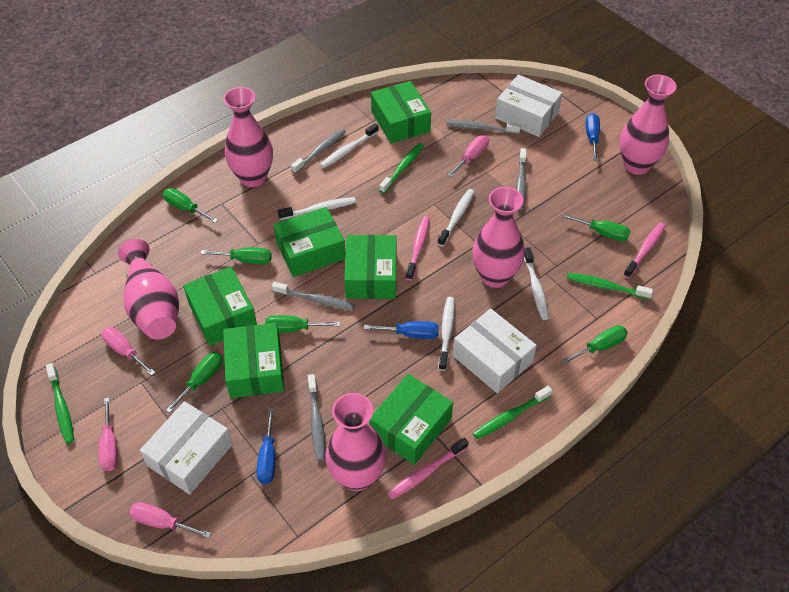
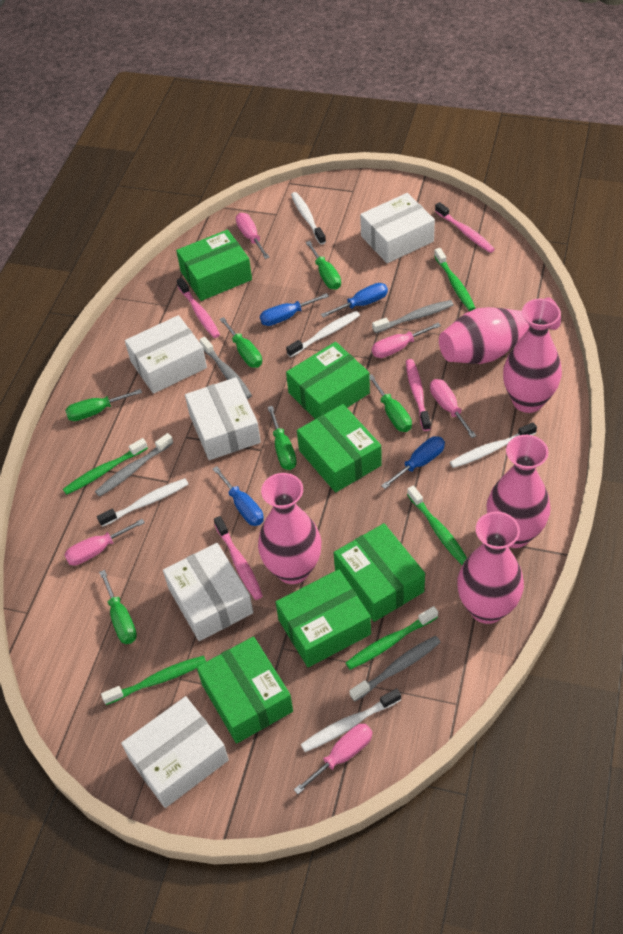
blue screwdriver: 3 -> 4
green toothbrush: 4 -> 5
grey toothbrush: 5 -> 4
pink screwdriver: 4 -> 5
pink toothbrush: 3 -> 4
white box: 3 -> 5

